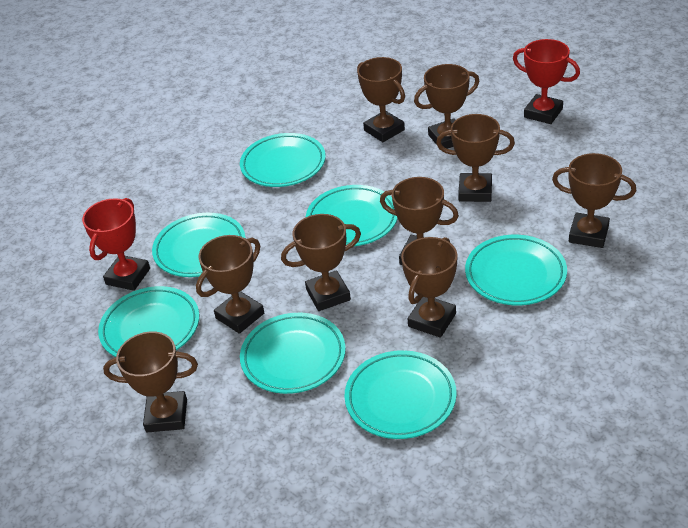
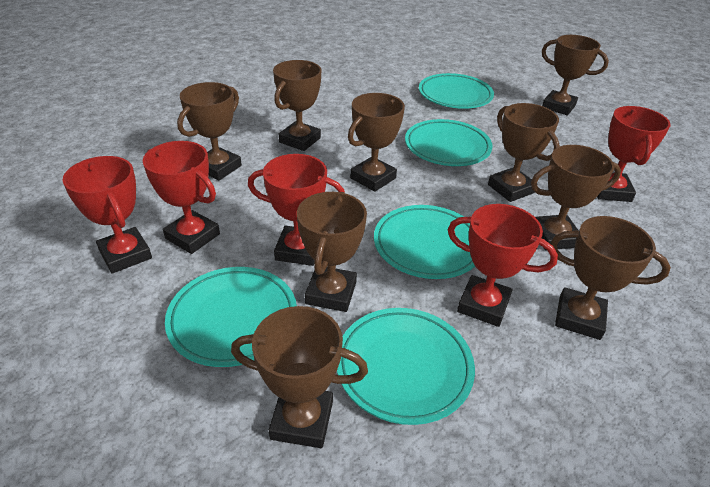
red trophy: 2 -> 5
turquoise plate: 7 -> 5

